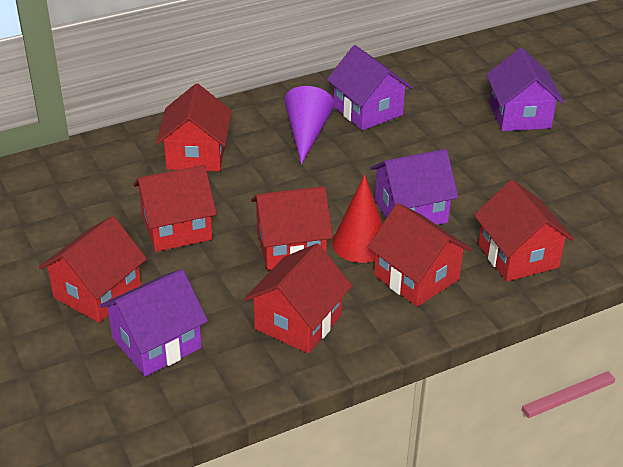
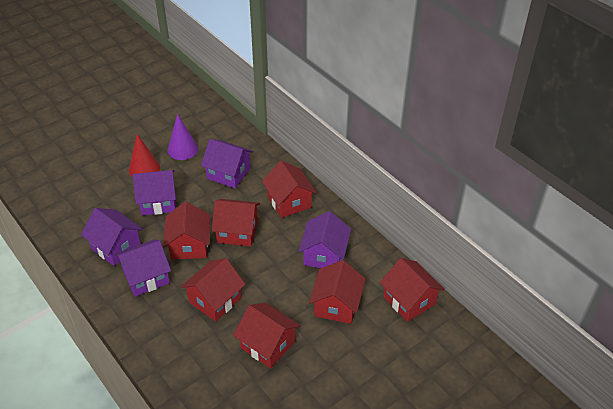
purple house: 4 -> 5

